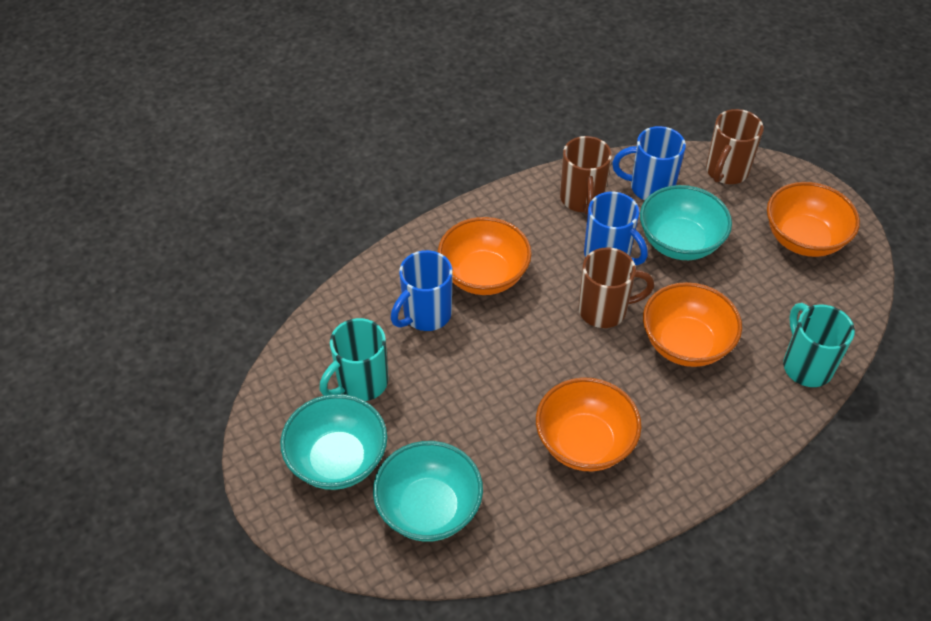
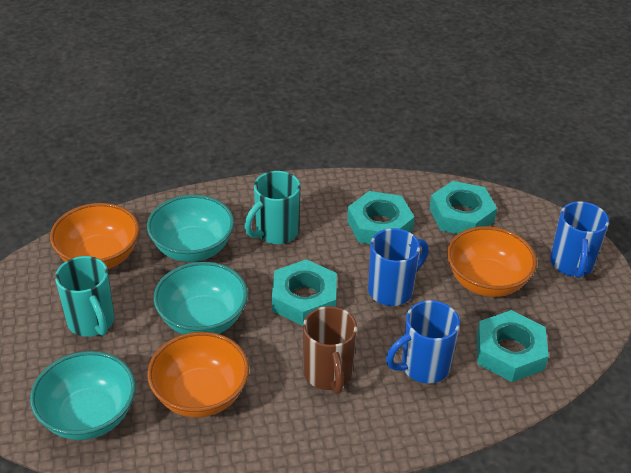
brown mug: 3 -> 1
orange bowl: 4 -> 3
turquoise nut: 0 -> 4

